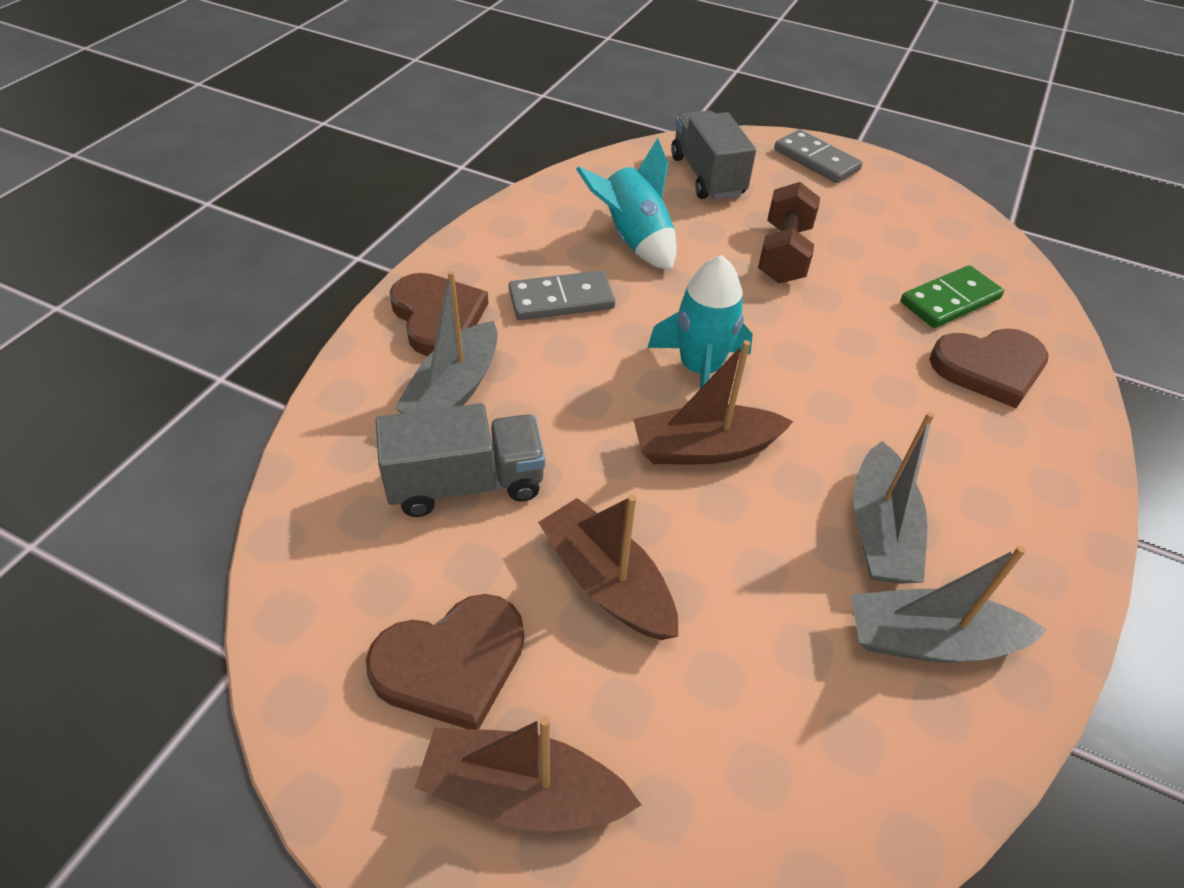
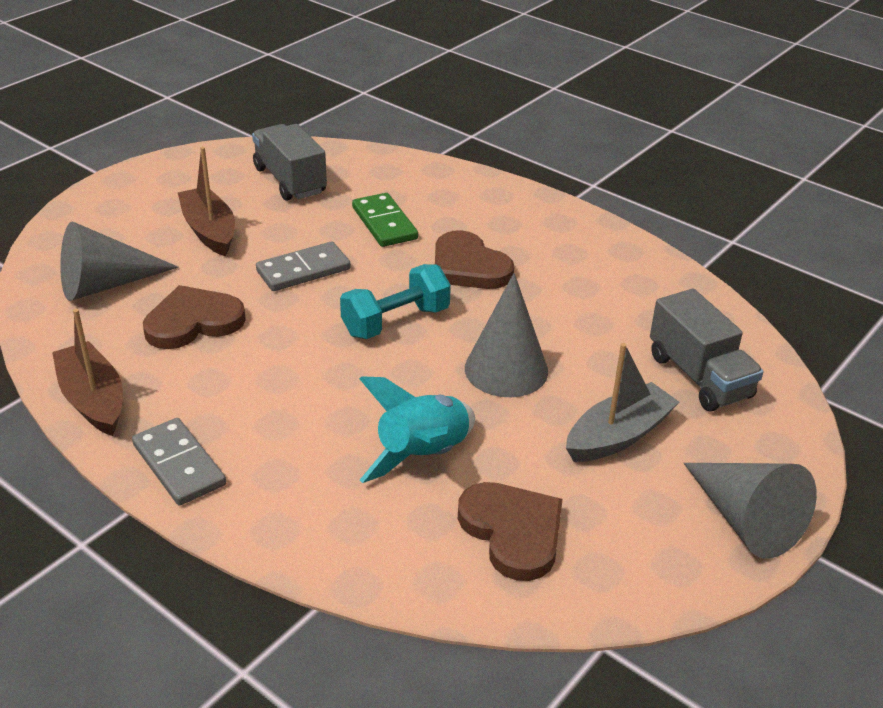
brown boat: 3 -> 2
brown dumbbell: 1 -> 0
grey boat: 3 -> 1
grey cone: 0 -> 3
turquoise dumbbell: 0 -> 1
turquoise rocket: 2 -> 1

